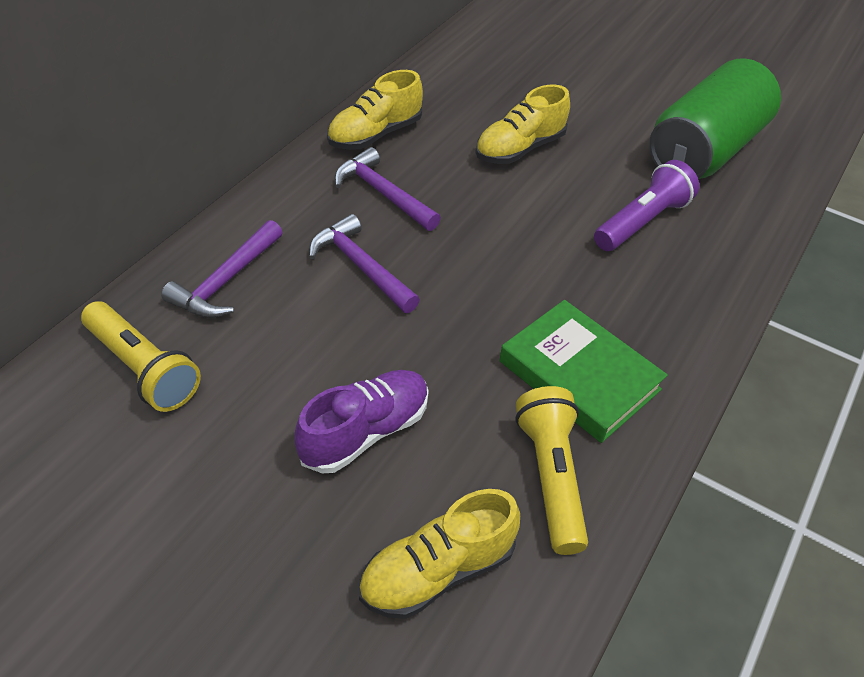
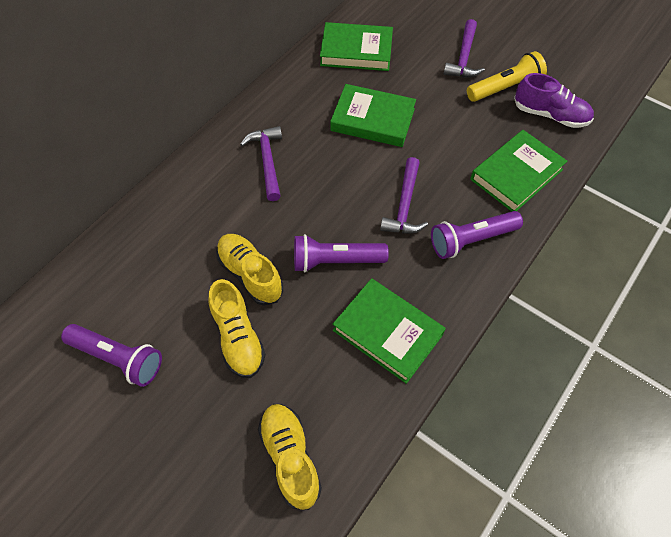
green book: 1 -> 4
green can: 1 -> 0
purple flashlight: 1 -> 3
yellow flashlight: 2 -> 1

